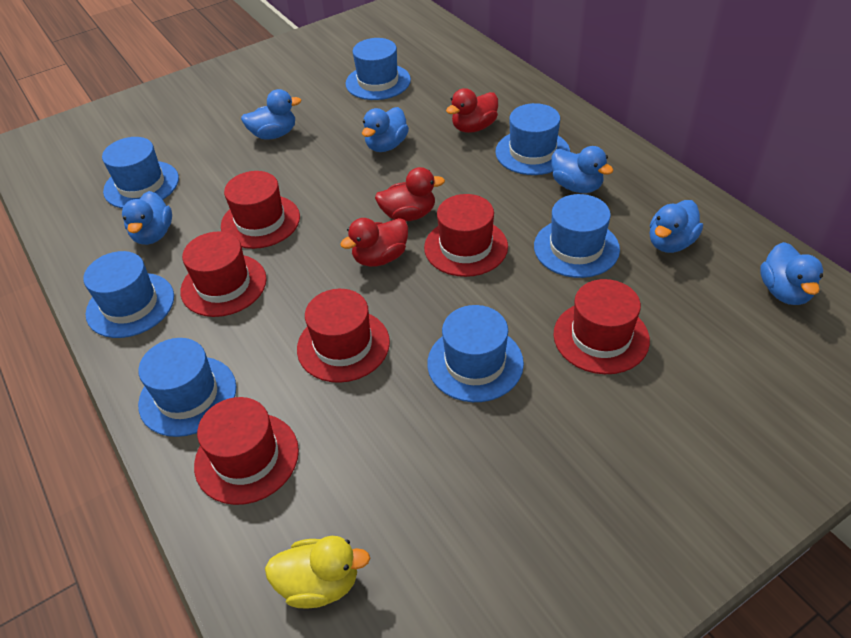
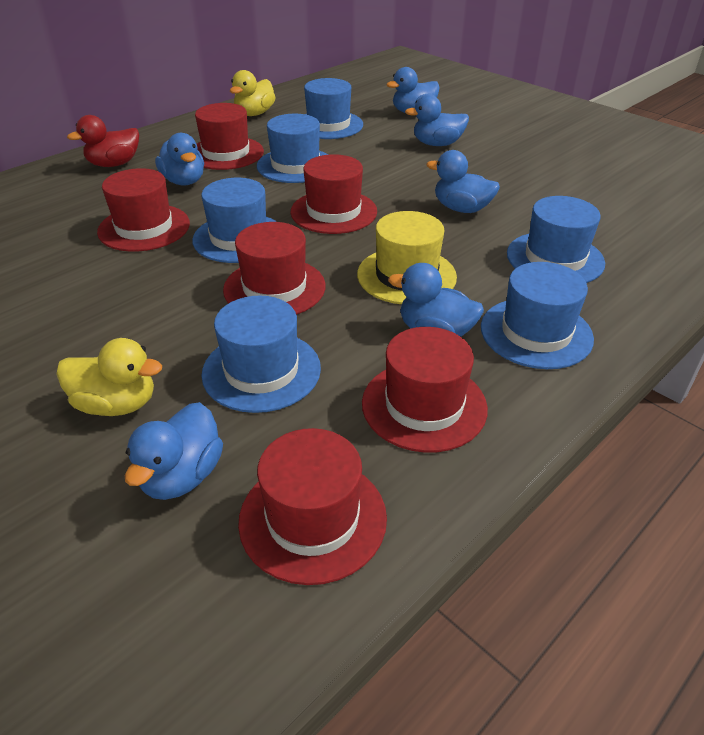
blue hat: 7 -> 6
red duck: 3 -> 1
yellow duck: 1 -> 2
yellow hat: 0 -> 1

